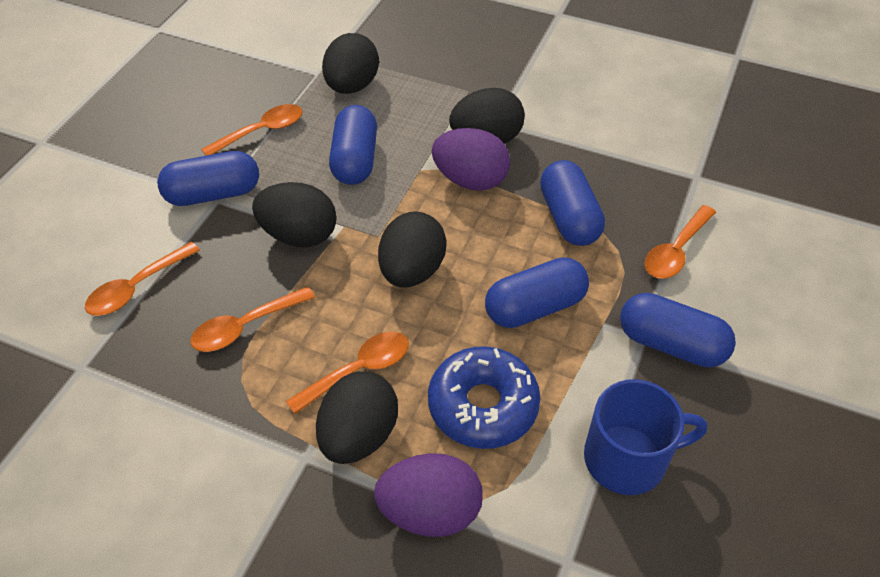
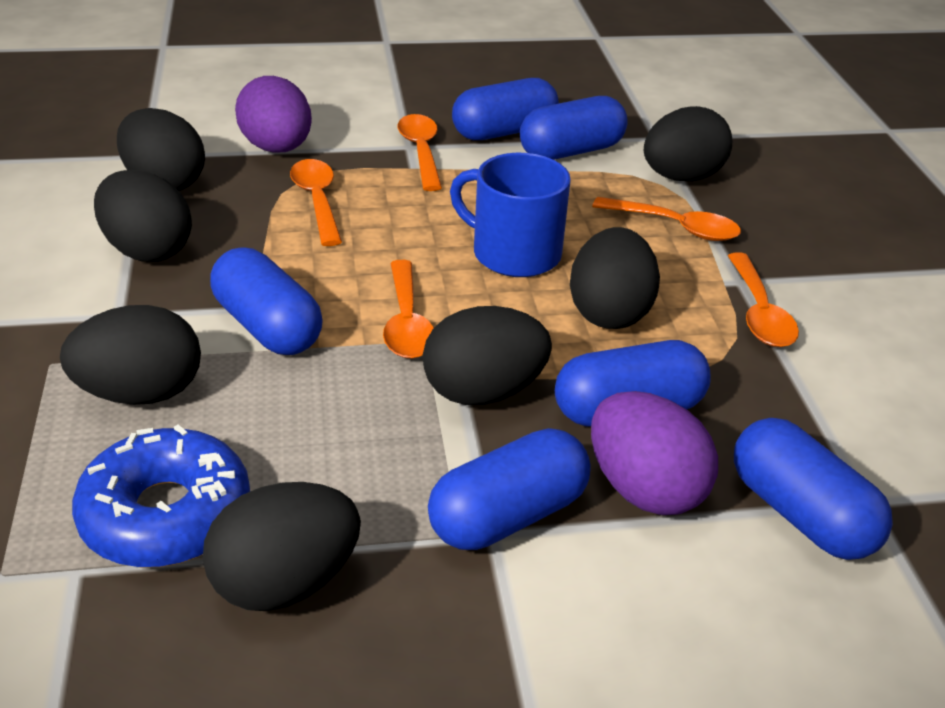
black egg: 5 -> 7
blue capsule: 5 -> 6

